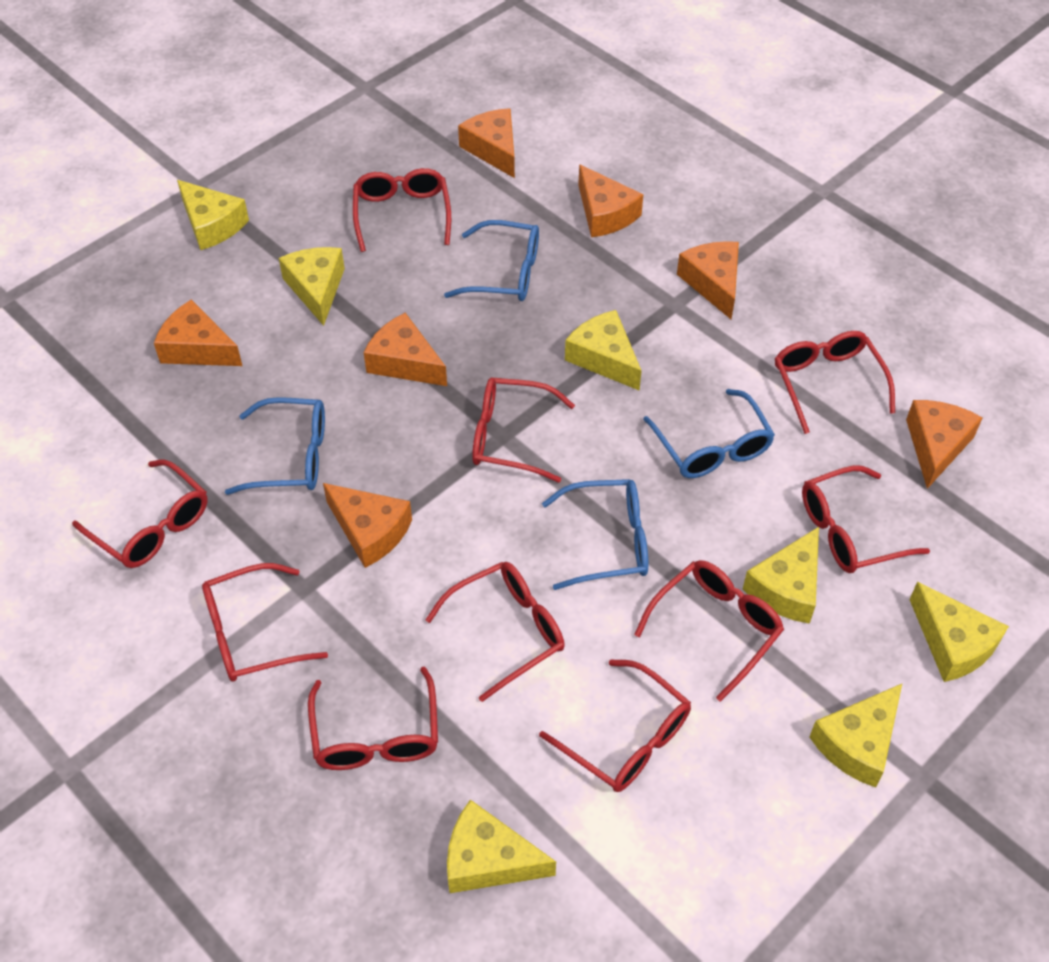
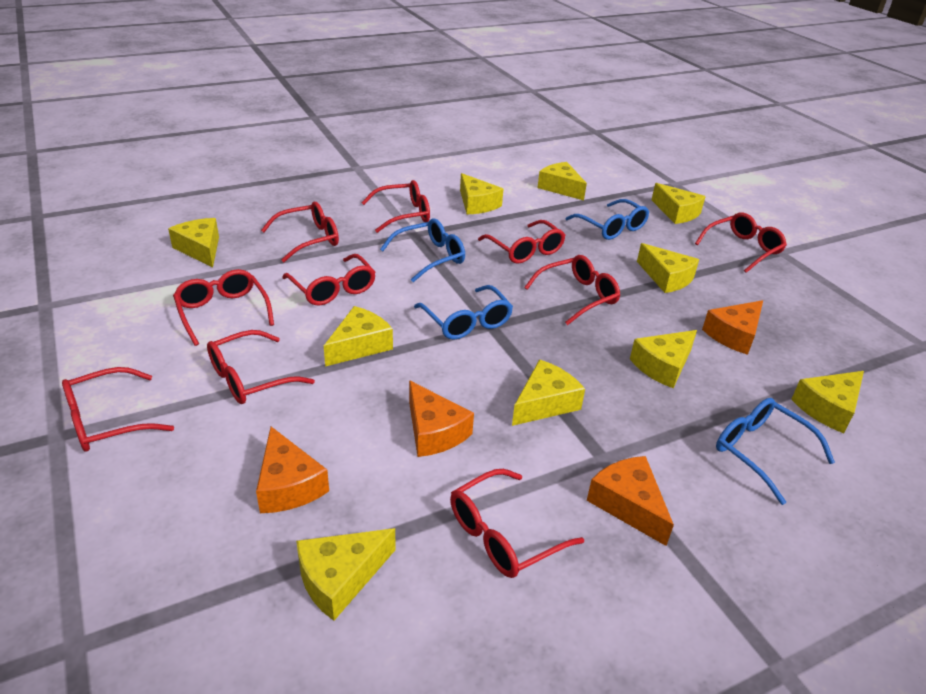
orange cheese: 7 -> 4
yellow cheese: 7 -> 10

